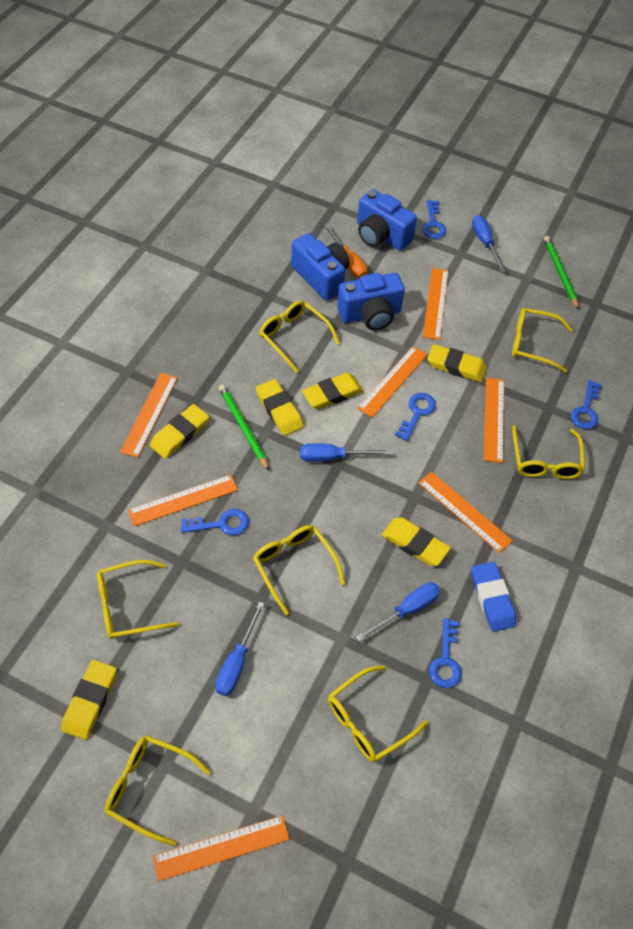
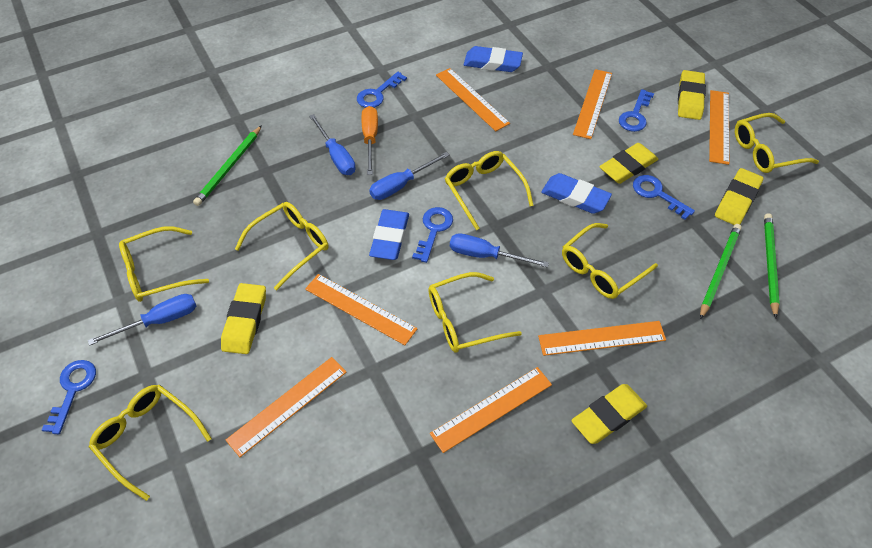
blue camera: 3 -> 0
blue eraser: 1 -> 3
green pencil: 2 -> 3
yellow eraser: 6 -> 5

